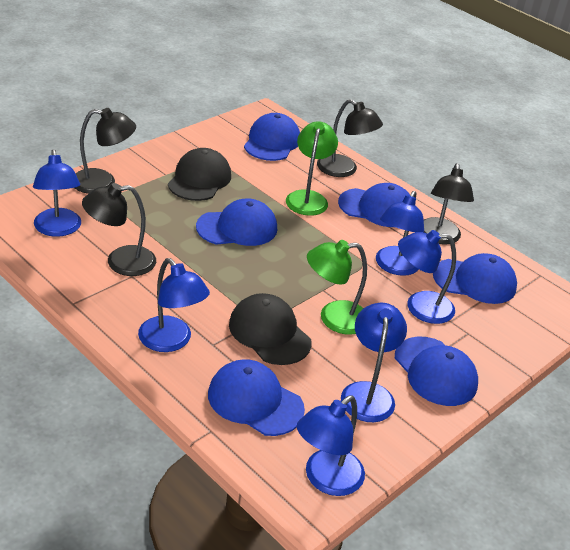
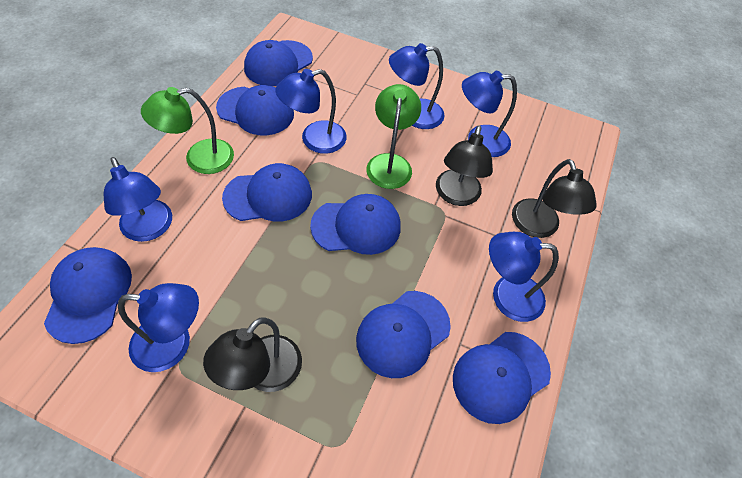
black cap: 2 -> 0
black lamp: 4 -> 3
blue cap: 6 -> 7

